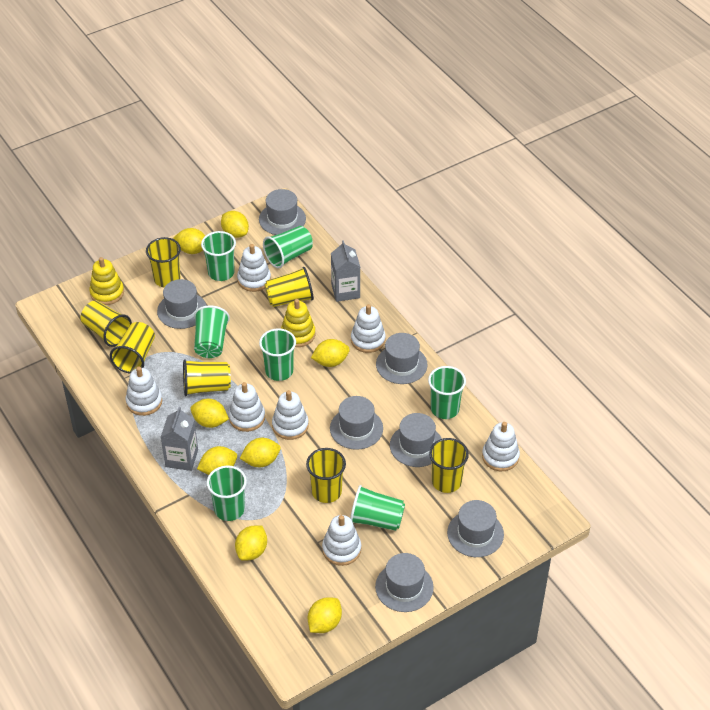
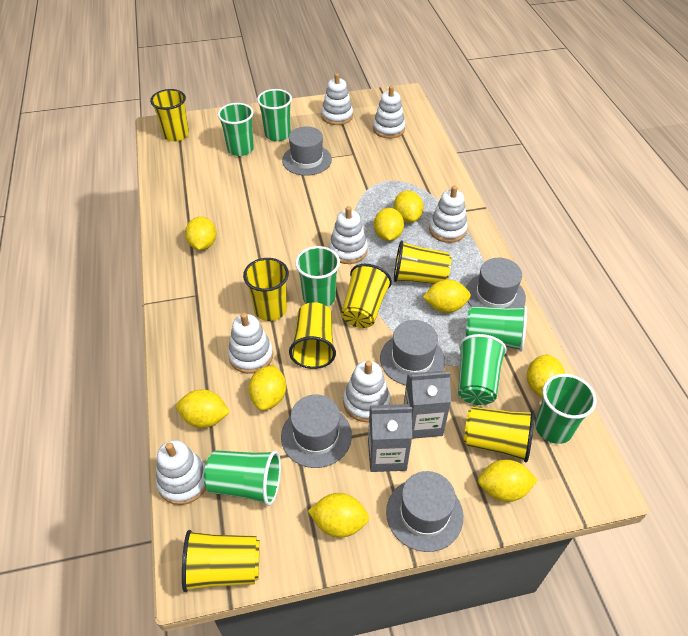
grey hat: 7 -> 5
yellow lemon: 8 -> 9
yellow stacking toy: 2 -> 0

